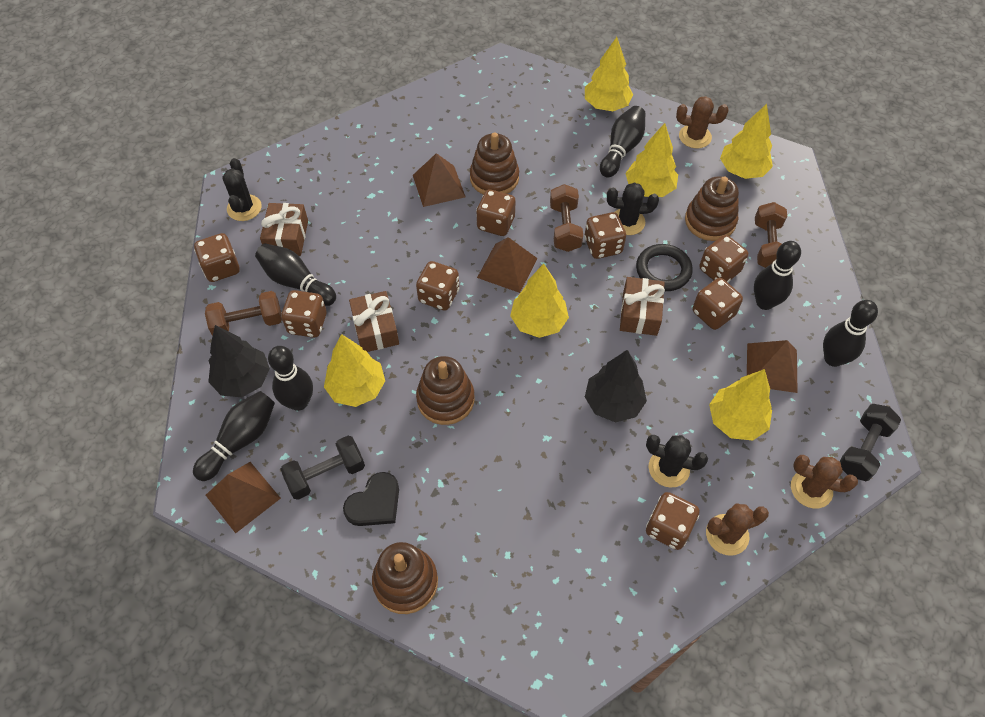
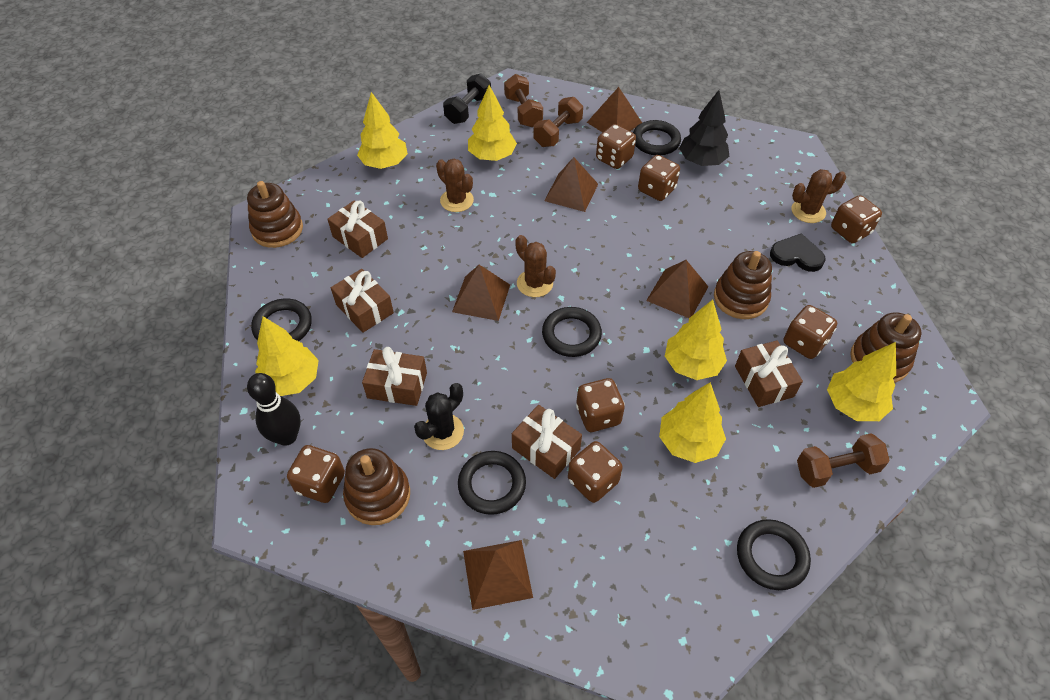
black bowling pin: 6 -> 1
black cactus: 3 -> 1
black dumbbell: 2 -> 1
black ring: 1 -> 5
black tree: 2 -> 1
brown dice: 8 -> 7
brown gift: 3 -> 5
brown pyramid: 4 -> 5

